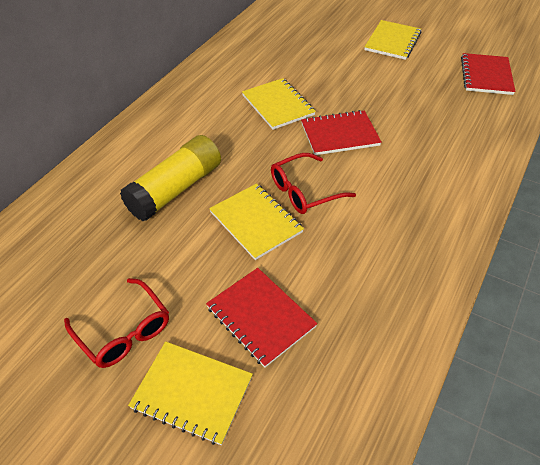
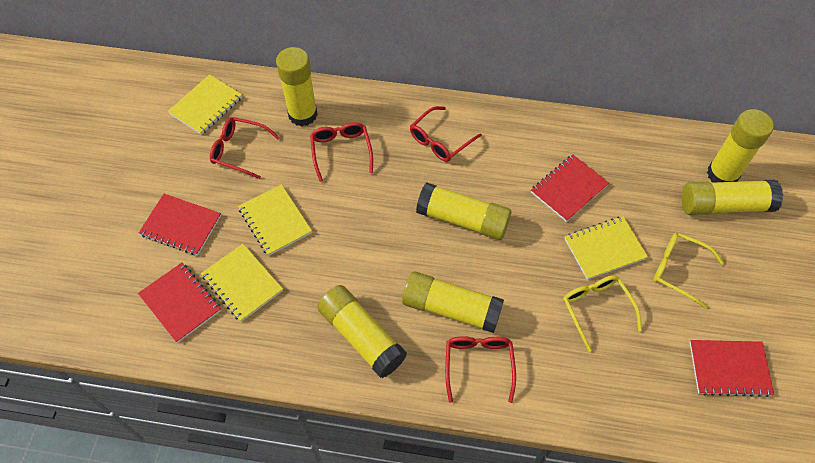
red glasses: 2 -> 4
red notebook: 3 -> 4
yellow glasses: 0 -> 2
yellow glue stick: 1 -> 6

